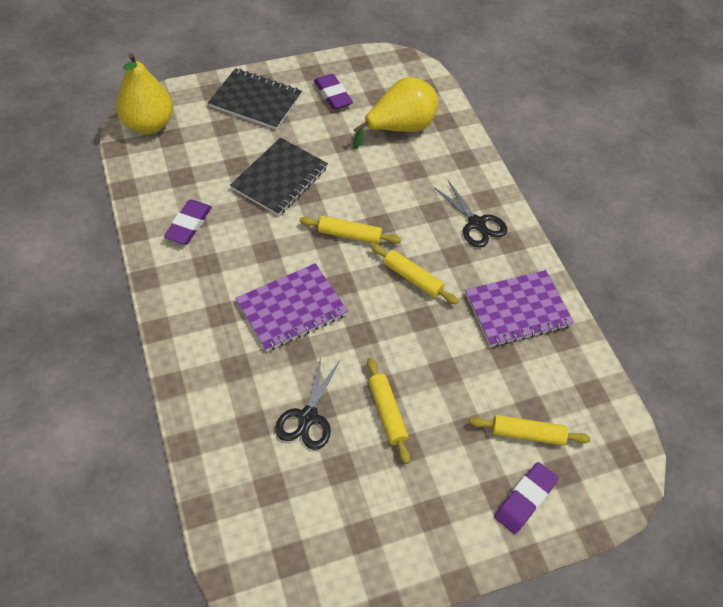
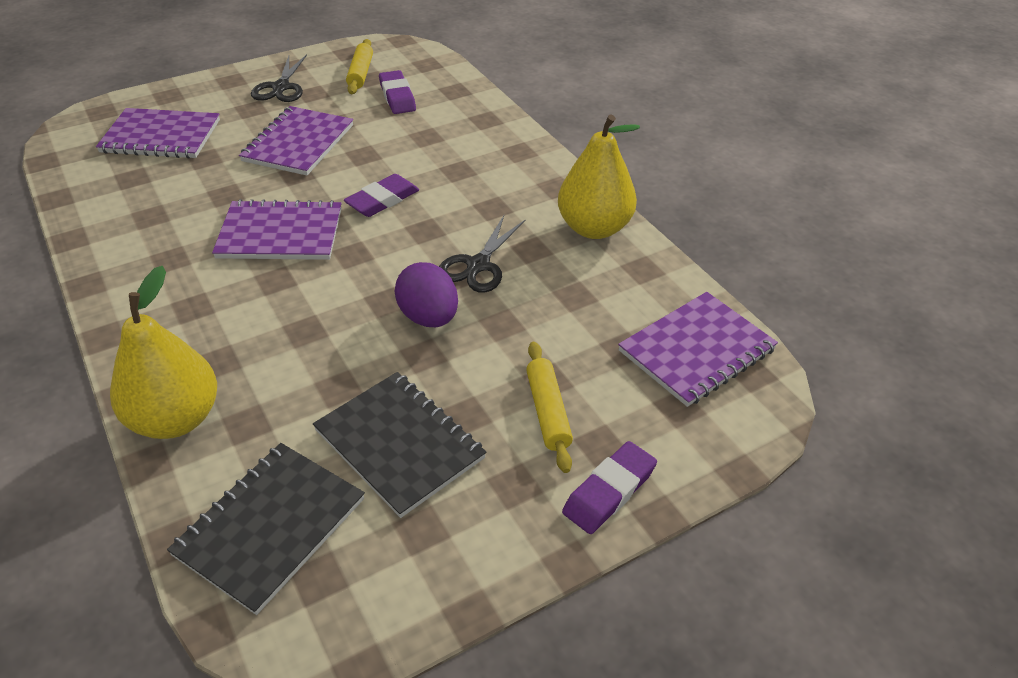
purple egg: 0 -> 1
purple notebook: 2 -> 4
yellow rolling pin: 4 -> 2

